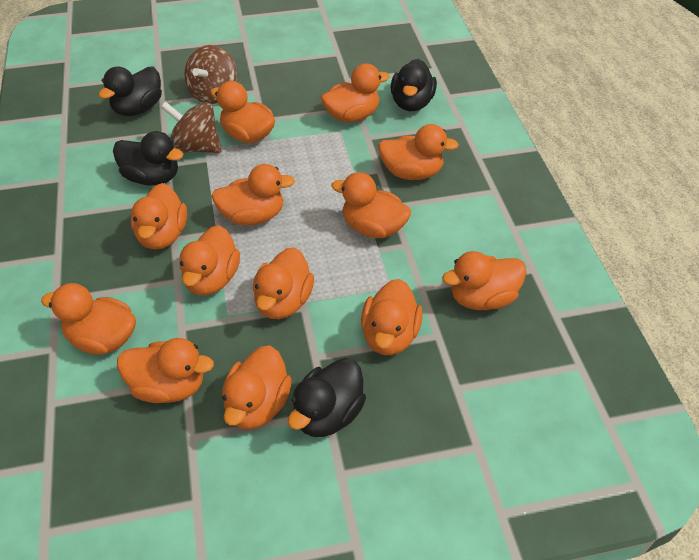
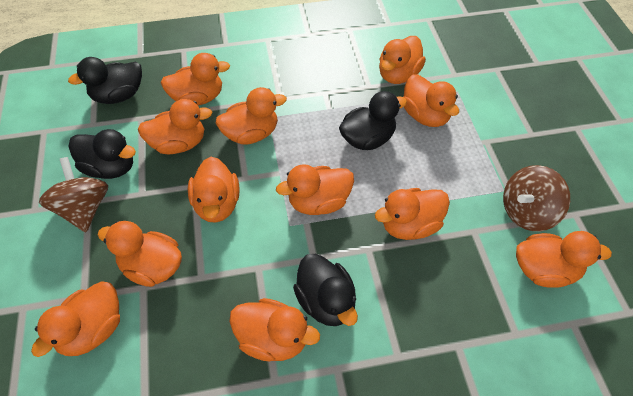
orange duck: 13 -> 12

